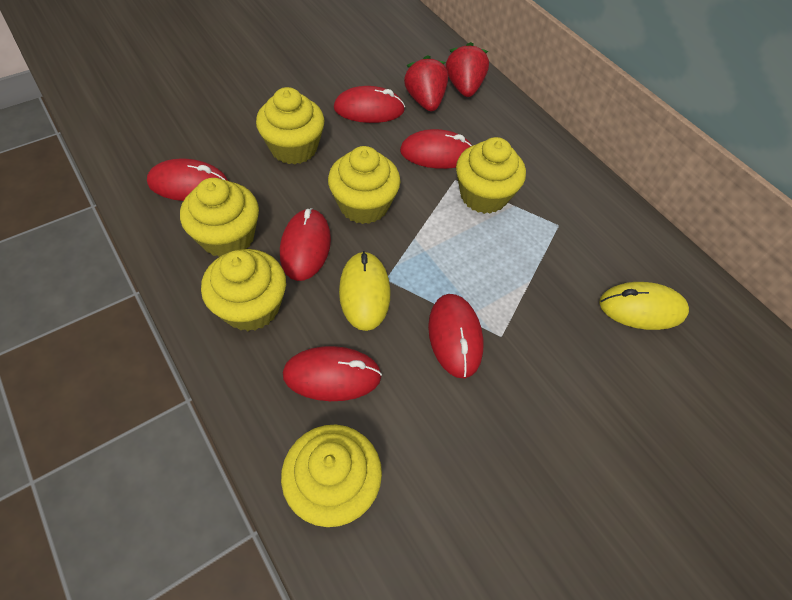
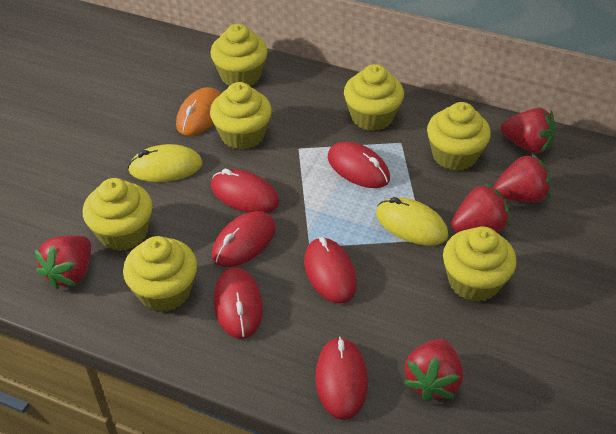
orange mouse: 0 -> 1
red strawberry: 2 -> 5
yellow cupcake: 6 -> 7

